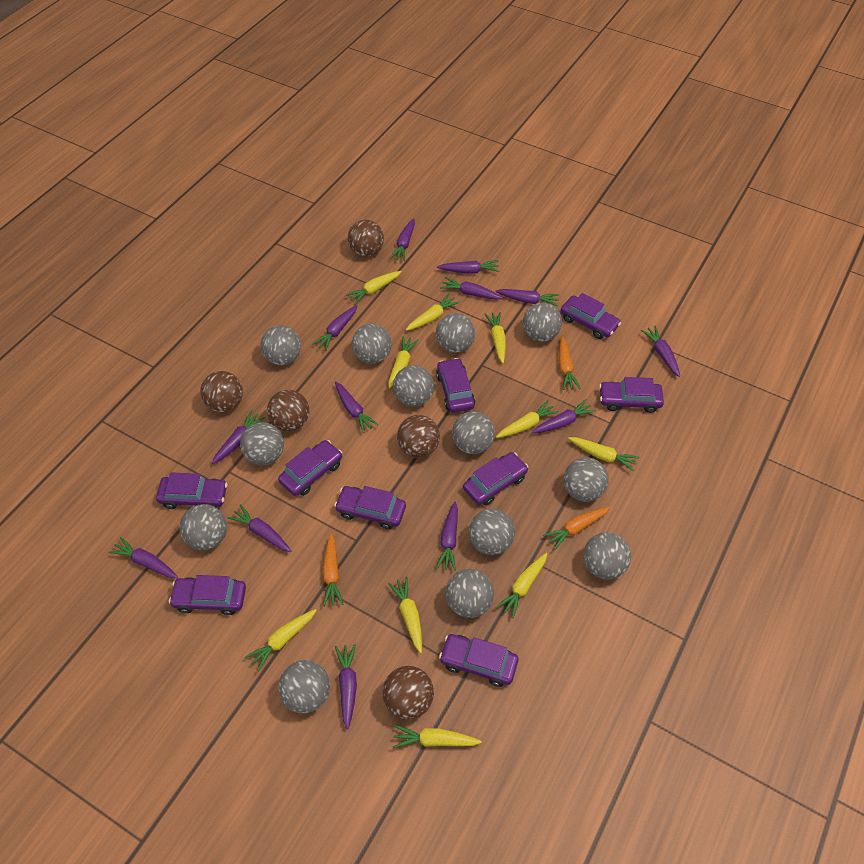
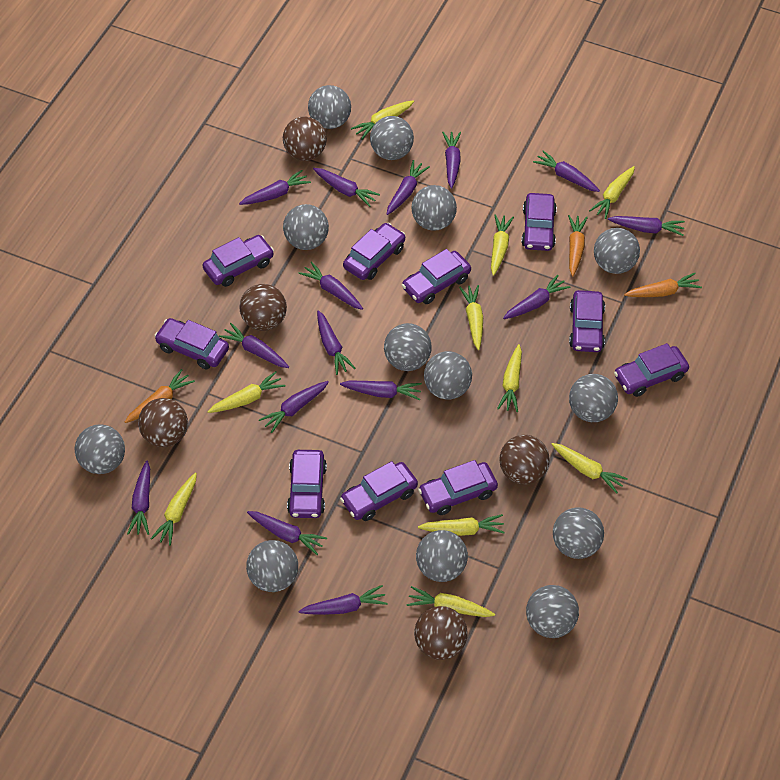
purple car: 9 -> 10
purple carrot: 13 -> 15

